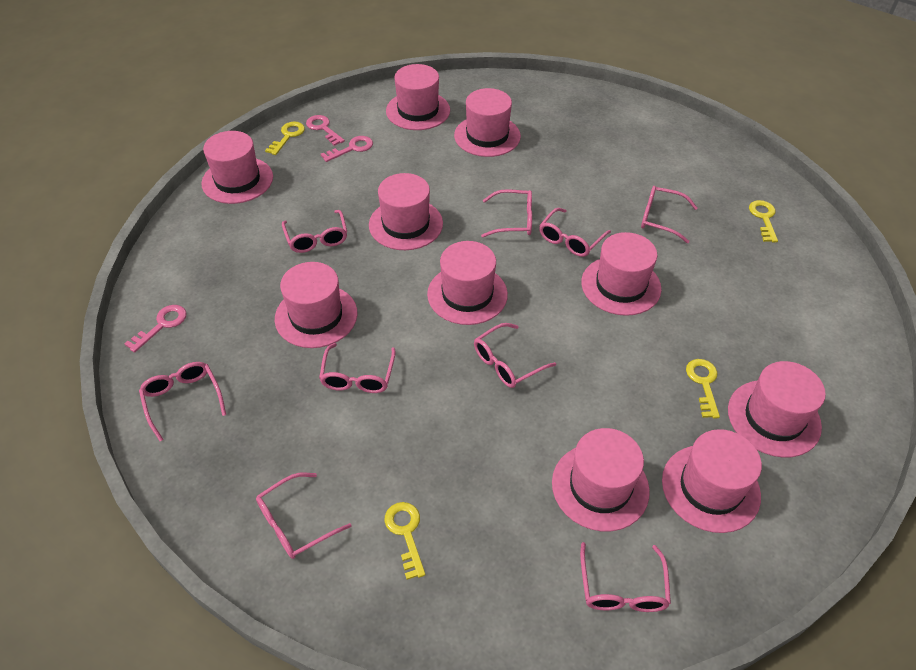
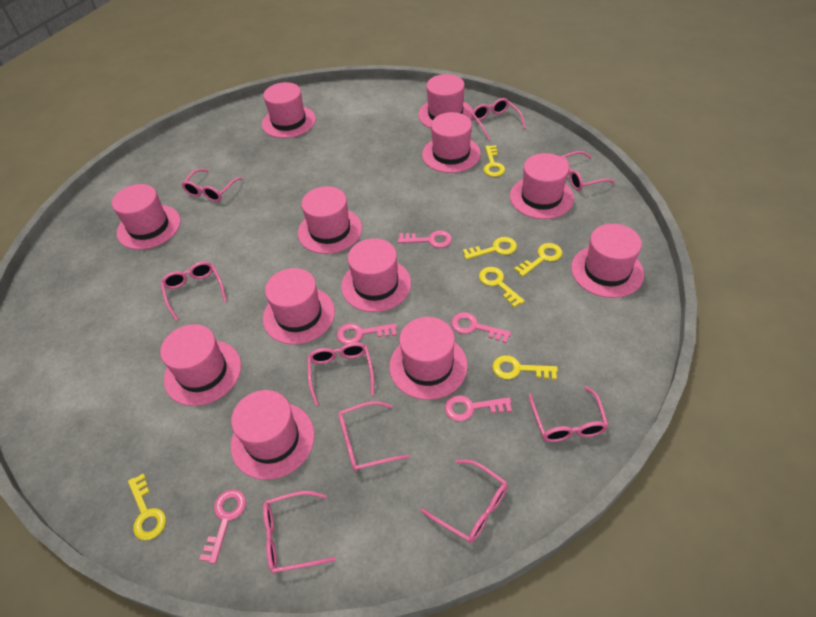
pink hat: 10 -> 12
pink key: 3 -> 5
yellow key: 4 -> 6

